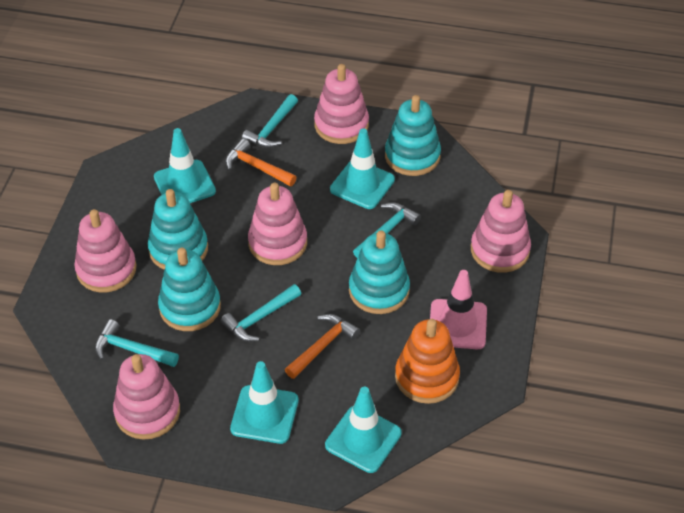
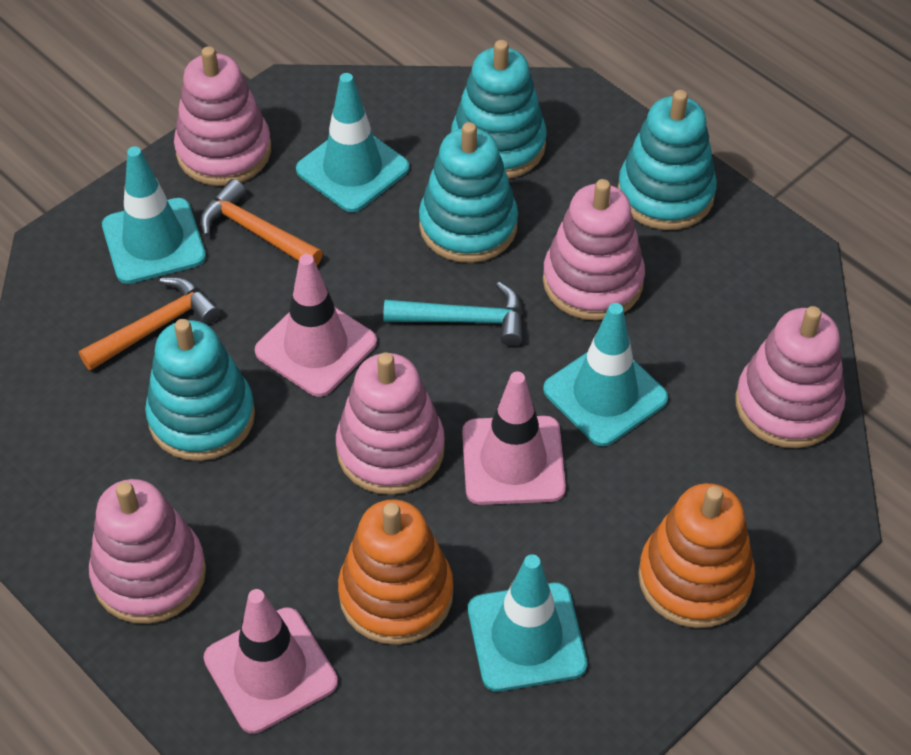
orange stacking toy: 1 -> 2
pink traffic cone: 1 -> 3
turquoise hammer: 4 -> 1

